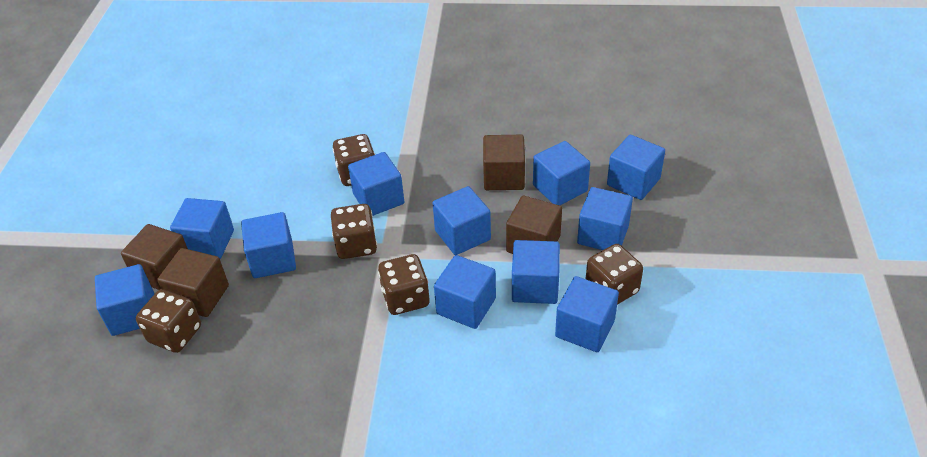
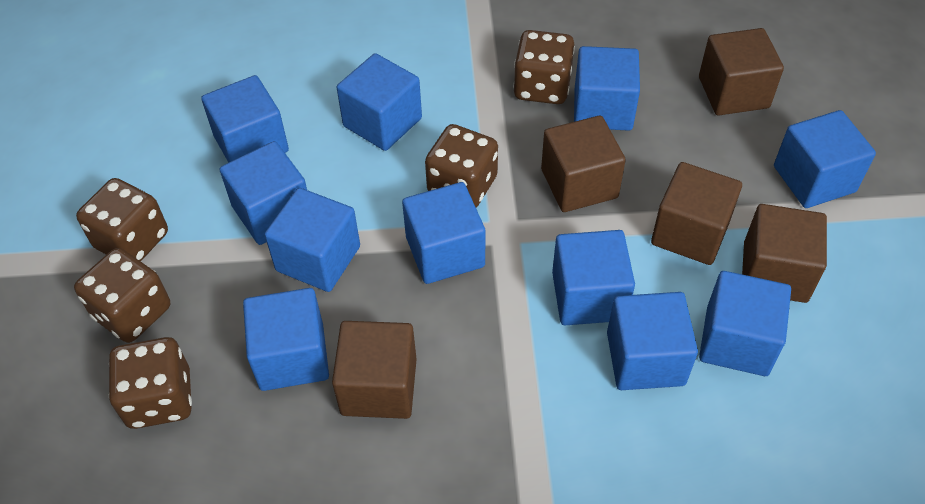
brown cube: 4 -> 5

